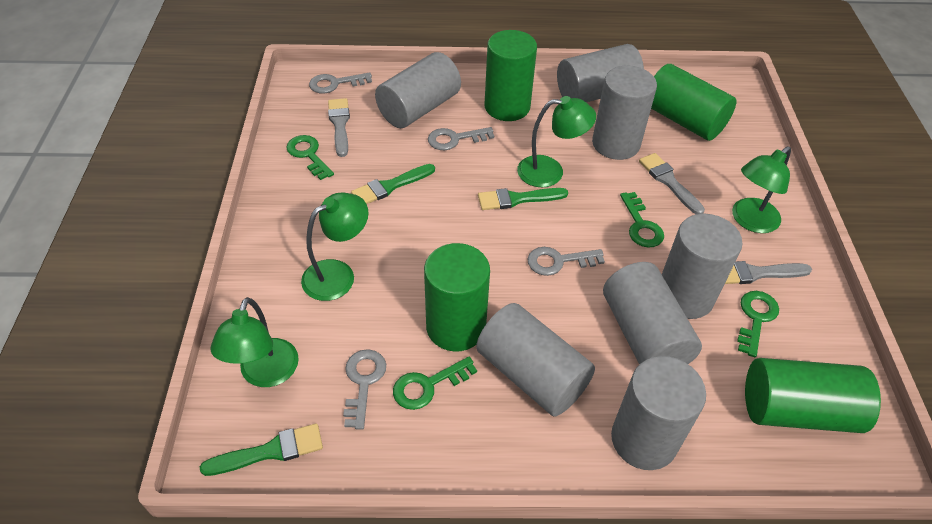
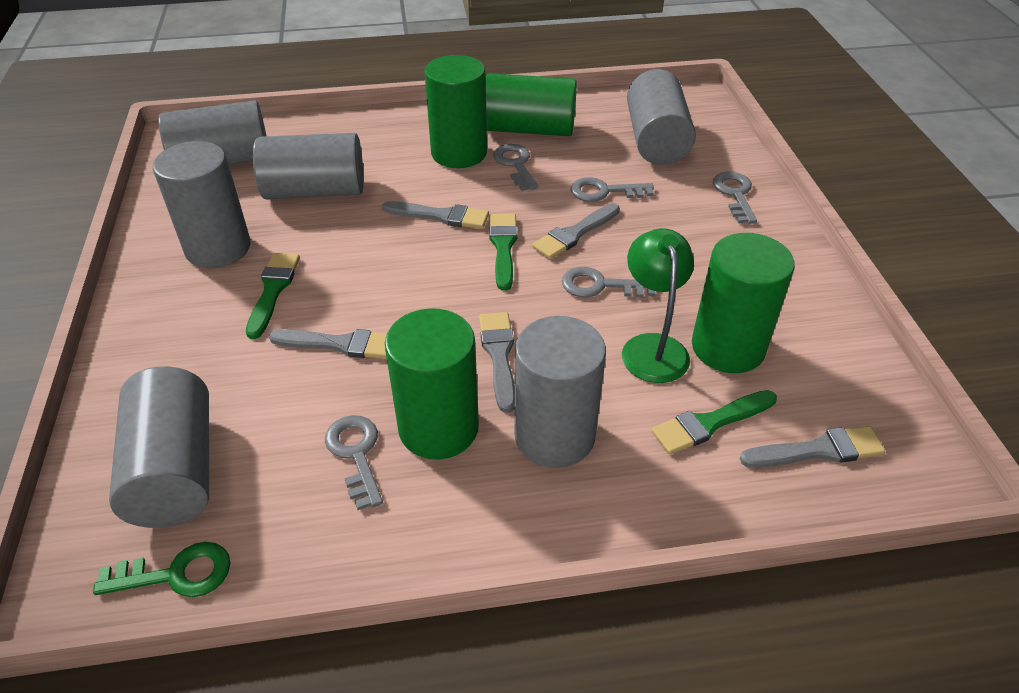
green key: 4 -> 1
green lamp: 4 -> 1
grey brush: 3 -> 5
grey cylinder: 7 -> 6
grey key: 4 -> 5

